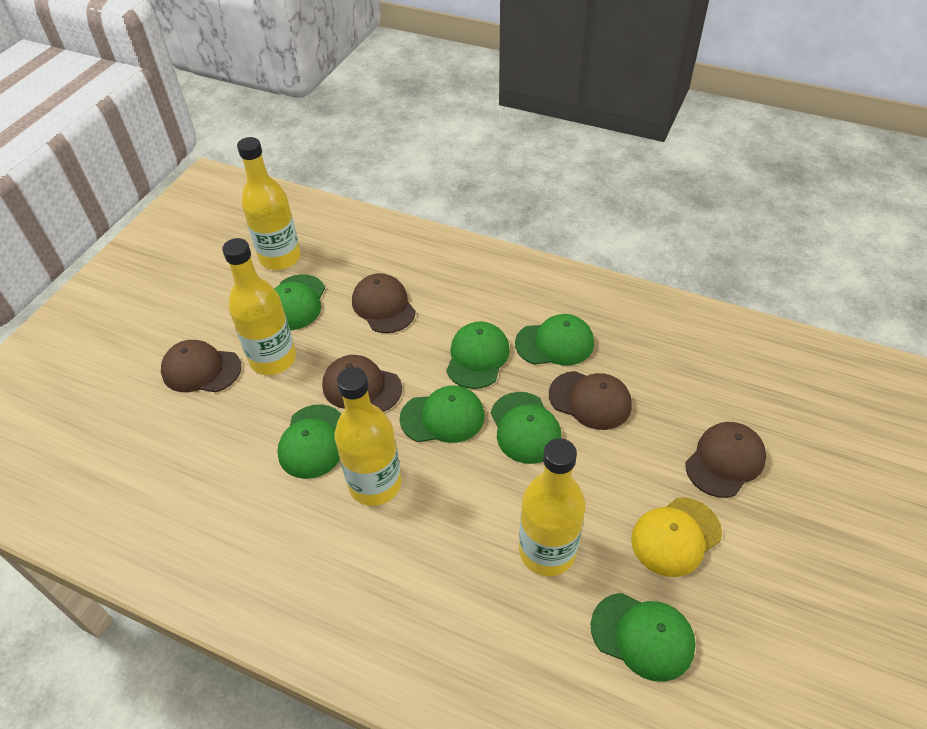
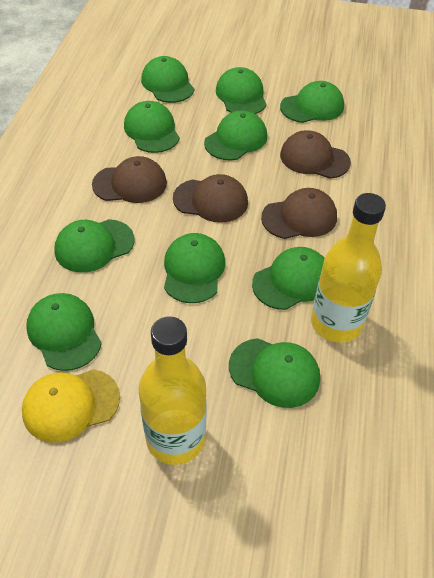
brown cap: 5 -> 4
green cap: 7 -> 10
yellow bottle: 4 -> 2

